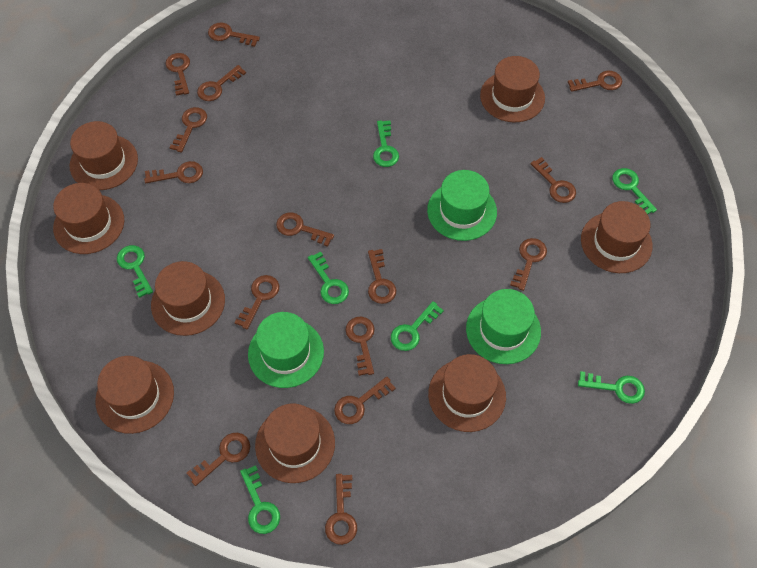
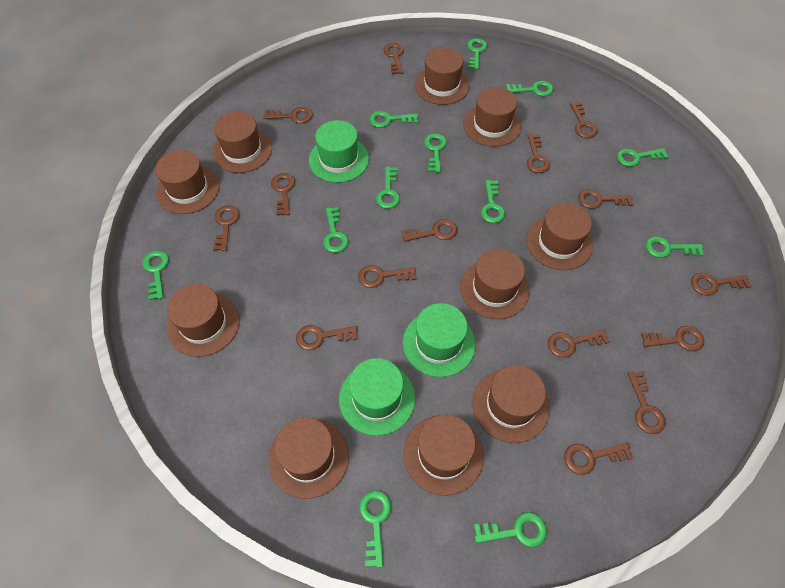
brown hat: 8 -> 10
green key: 7 -> 12

